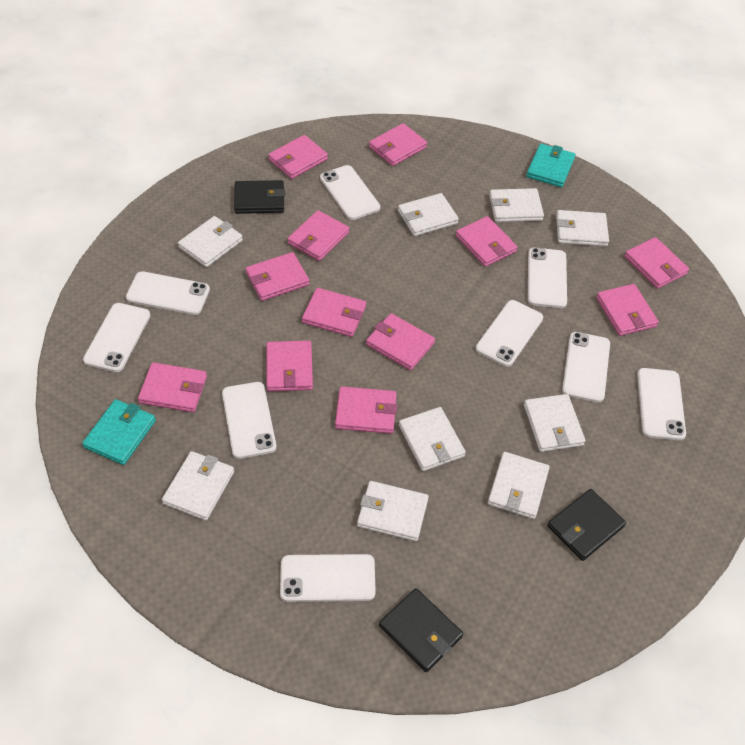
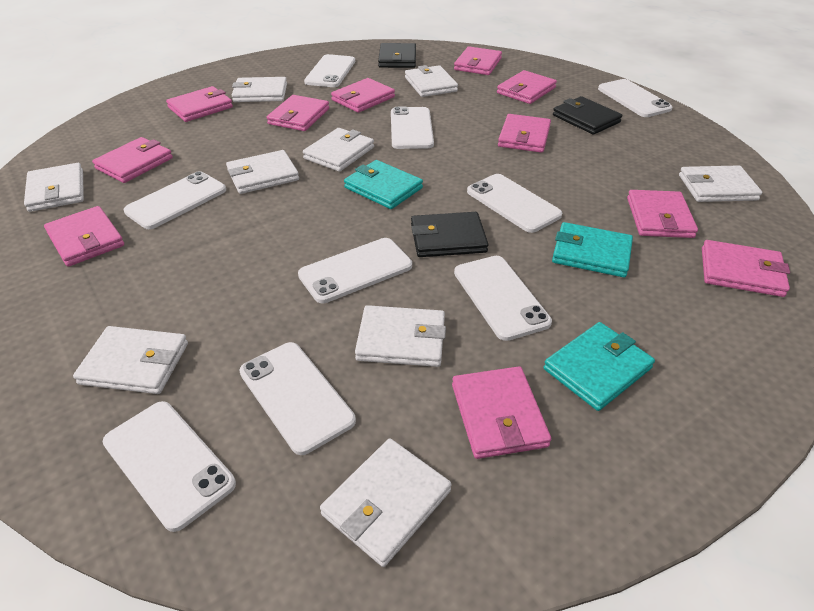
pink wallet: 12 -> 11
turquoise wallet: 2 -> 3

